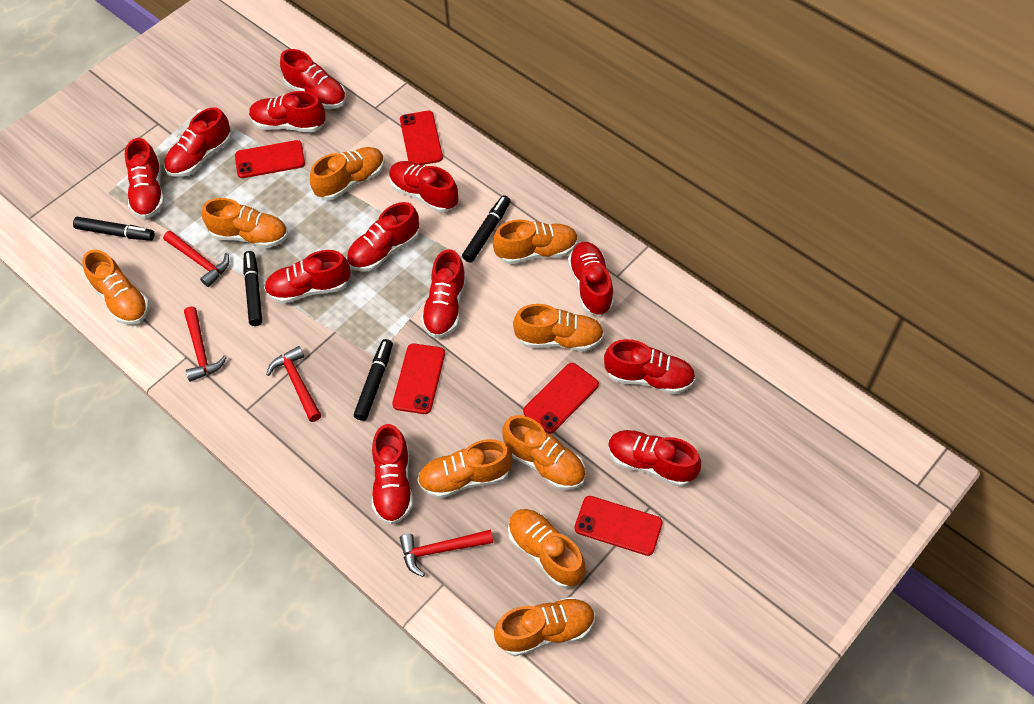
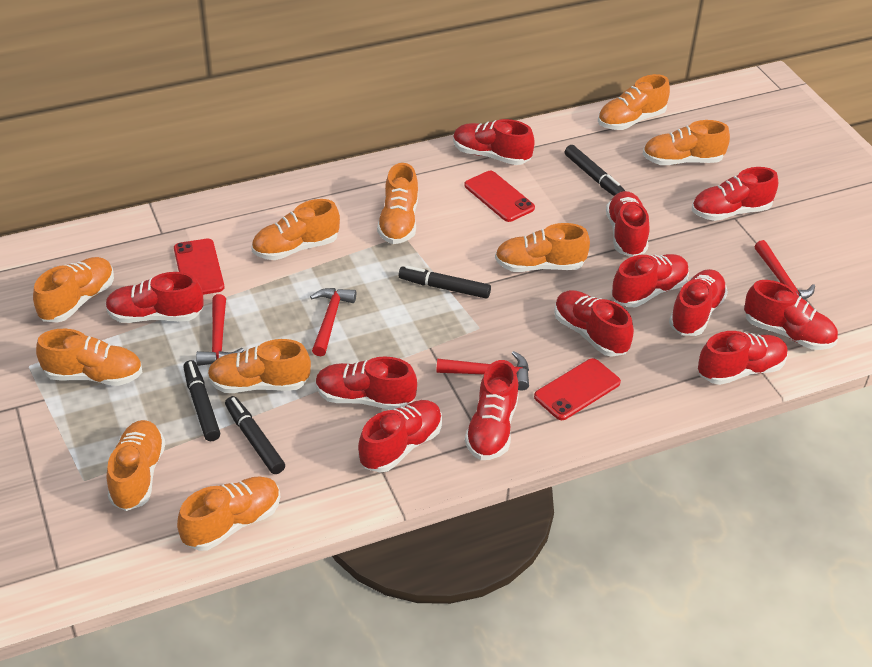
orange shoe: 9 -> 10
red phone: 5 -> 3

